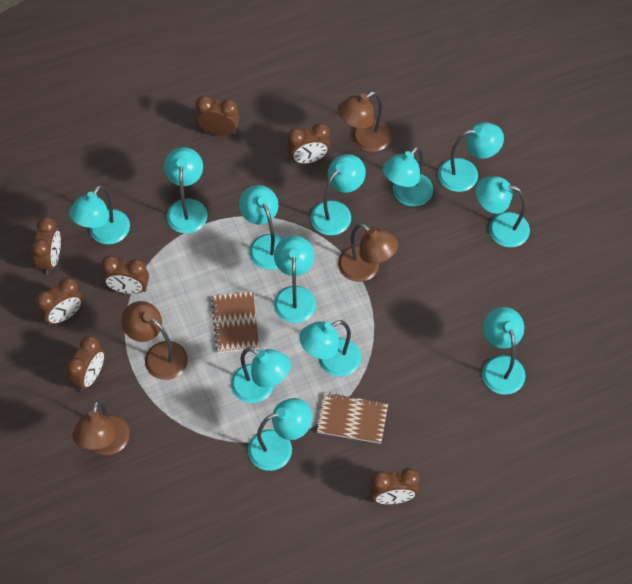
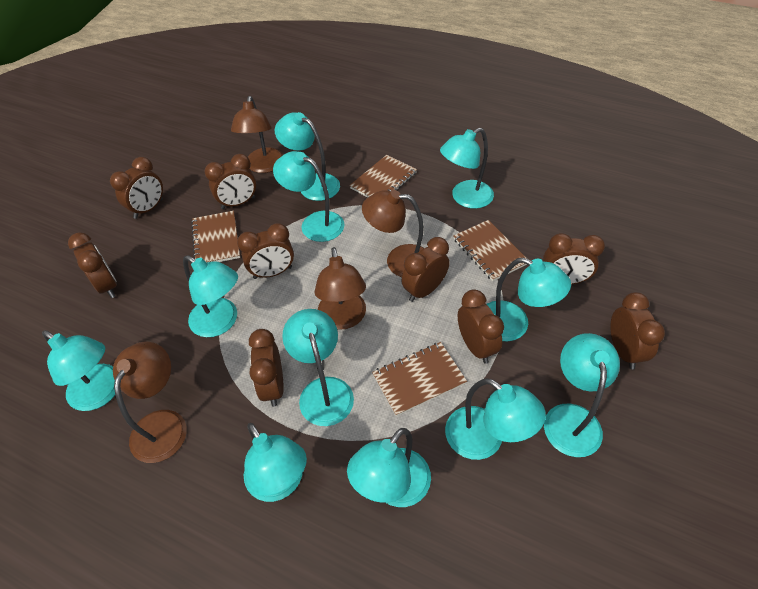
brown clock: 7 -> 9
brown notebook: 2 -> 4
turquoise lamp: 12 -> 11

